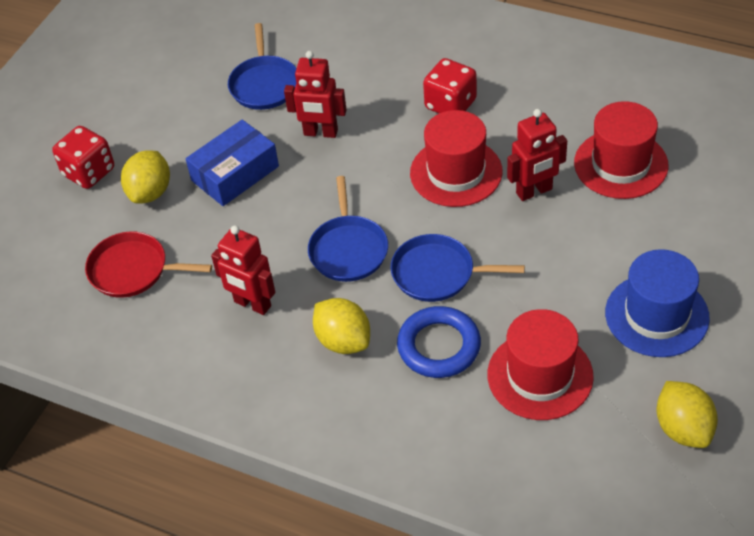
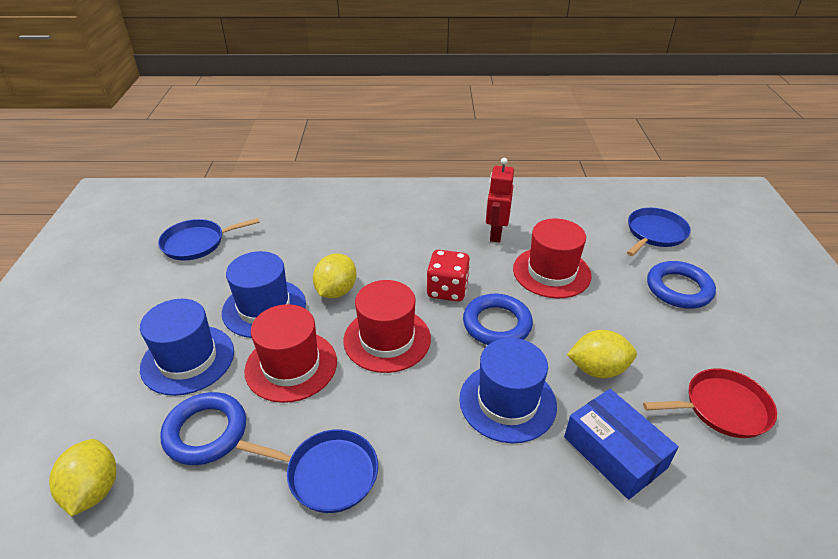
blue hat: 1 -> 3
blue ring: 1 -> 3
red dice: 2 -> 1
red robot: 3 -> 1

